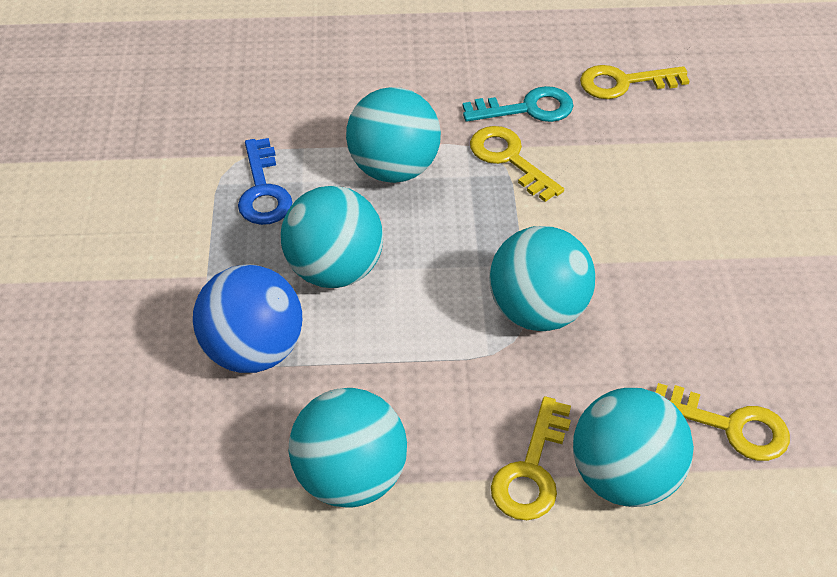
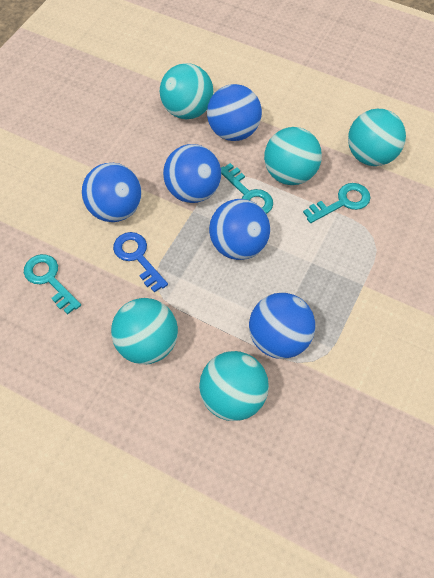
blue ball: 1 -> 5
turquoise key: 1 -> 3
yellow key: 4 -> 0

